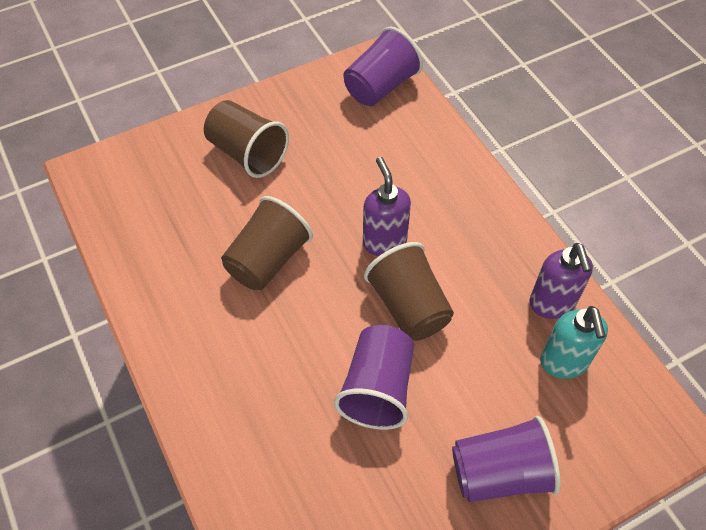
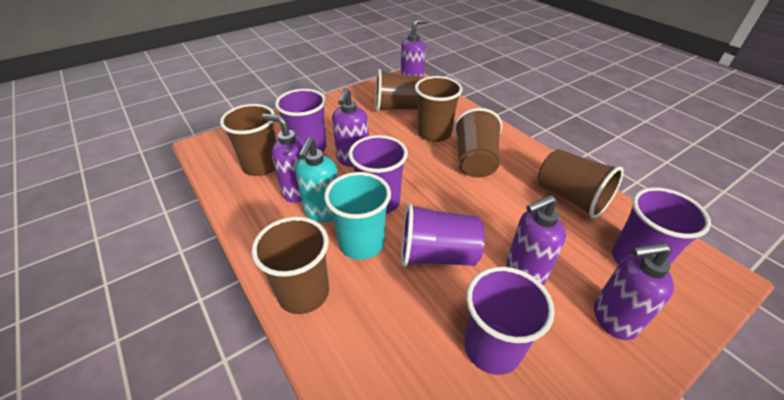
brown cup: 3 -> 6
purple cup: 3 -> 5
purple soap dispenser: 2 -> 5
turquoise cup: 0 -> 1

